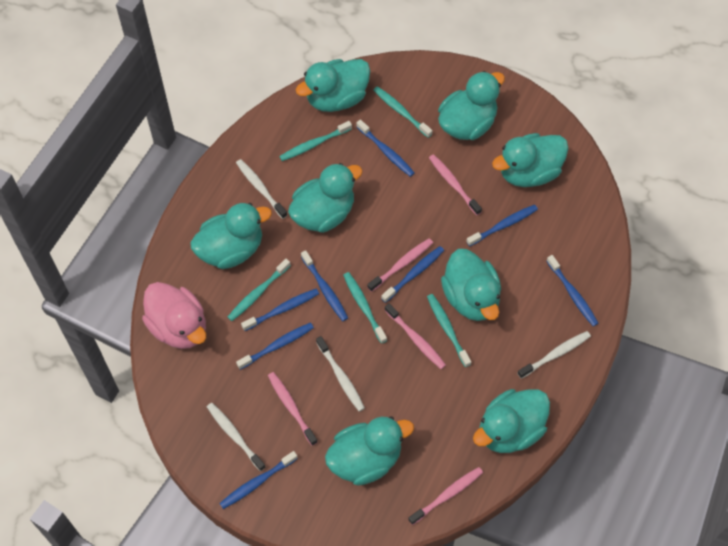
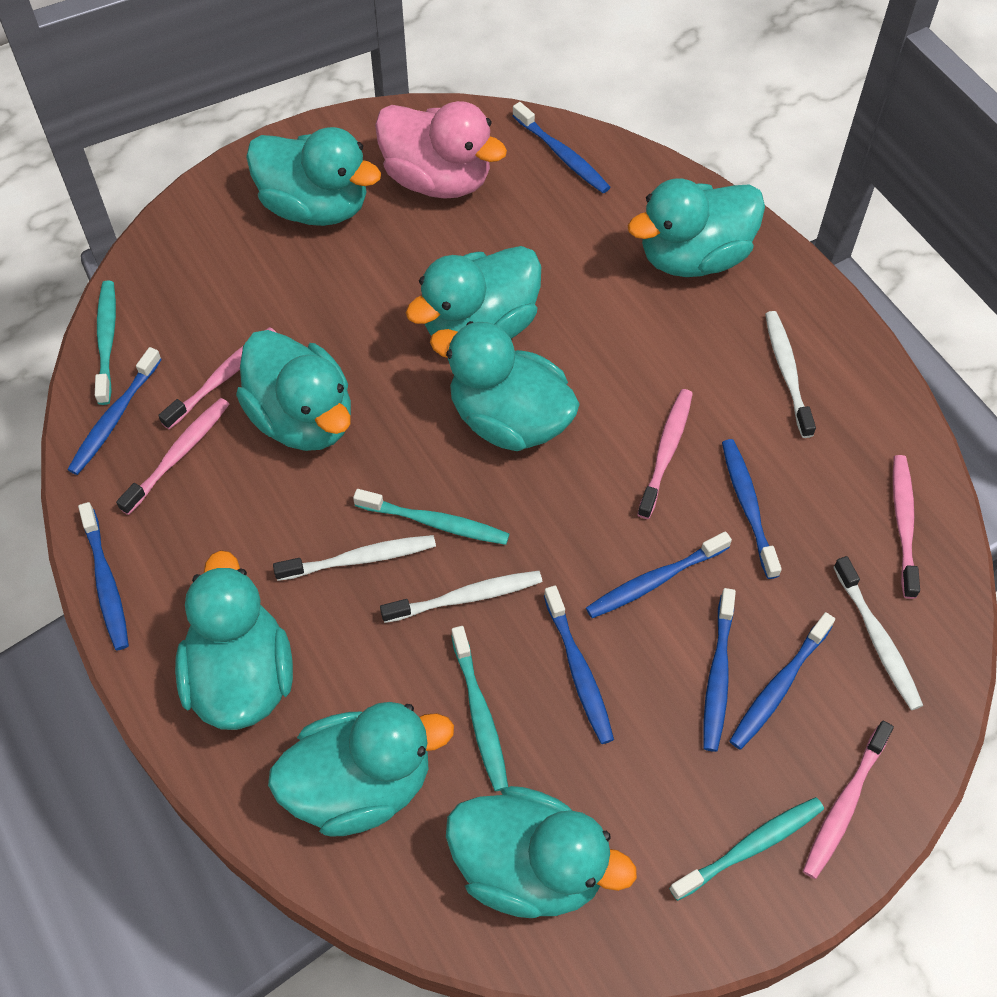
turquoise toothbrush: 5 -> 4

